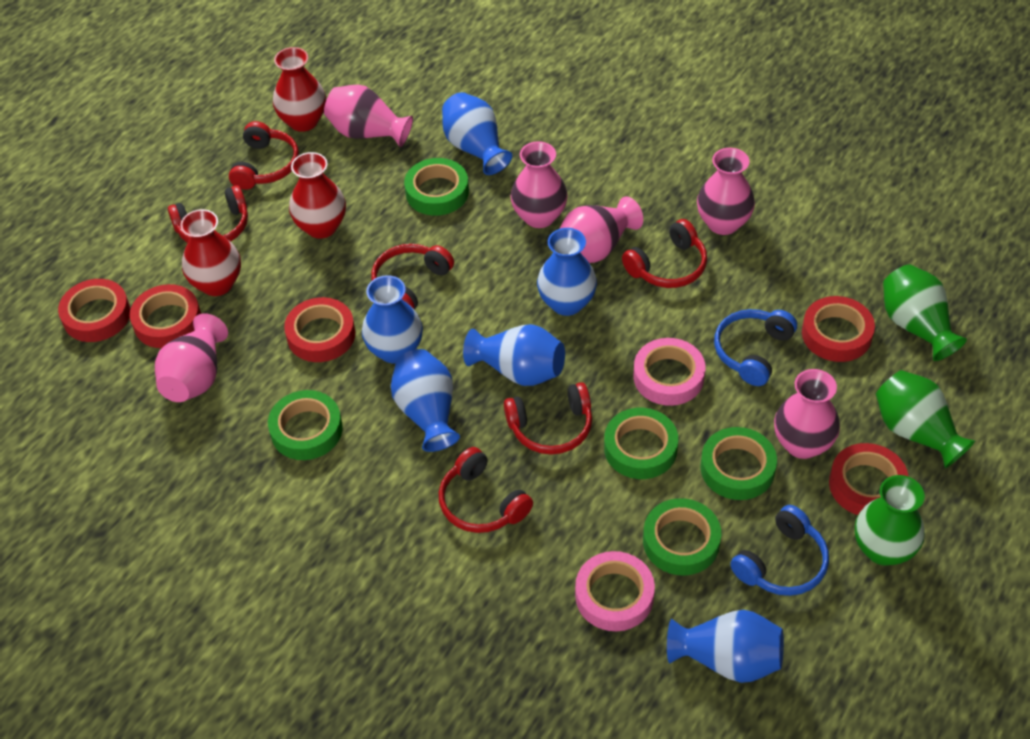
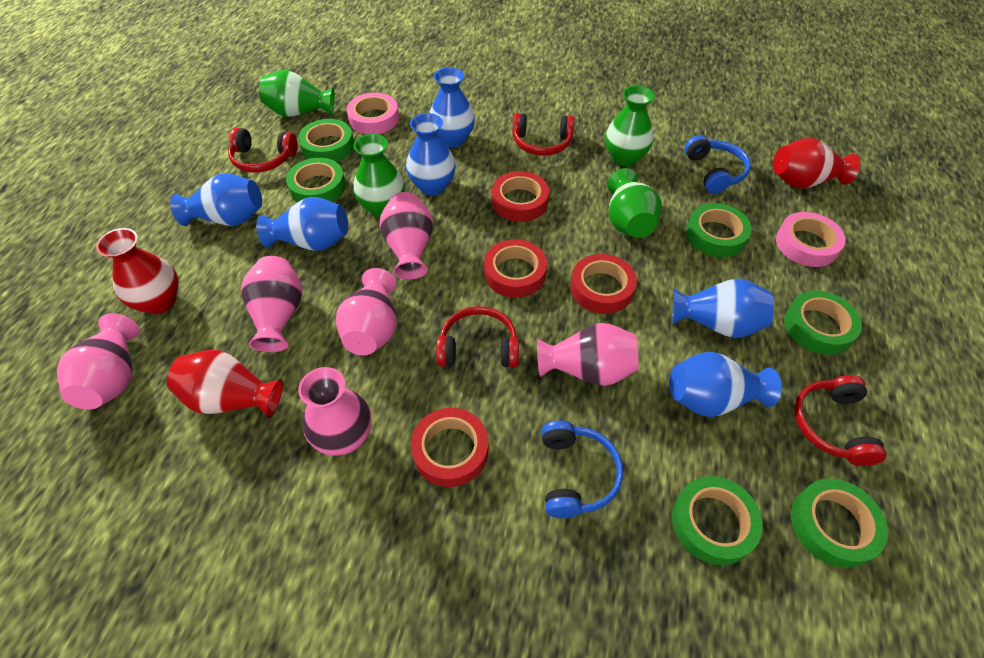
green tape: 5 -> 6
green vase: 3 -> 4
red headphones: 6 -> 4
red tape: 5 -> 4

